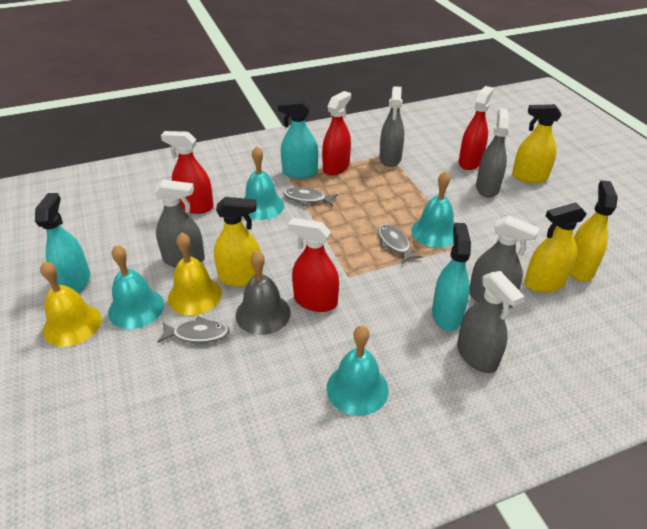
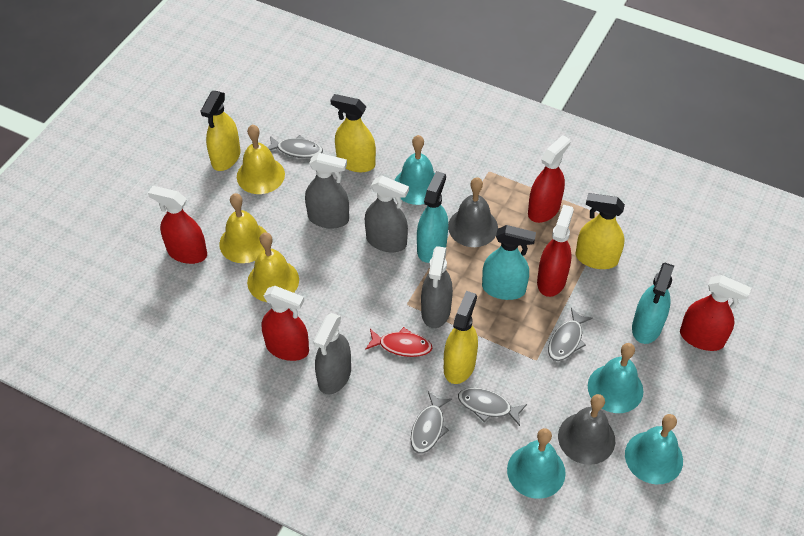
grey bell: 1 -> 2
grey fish: 3 -> 4
grey spray bottle: 5 -> 4
red fish: 0 -> 1
red spray bottle: 4 -> 5
yellow bell: 2 -> 3

